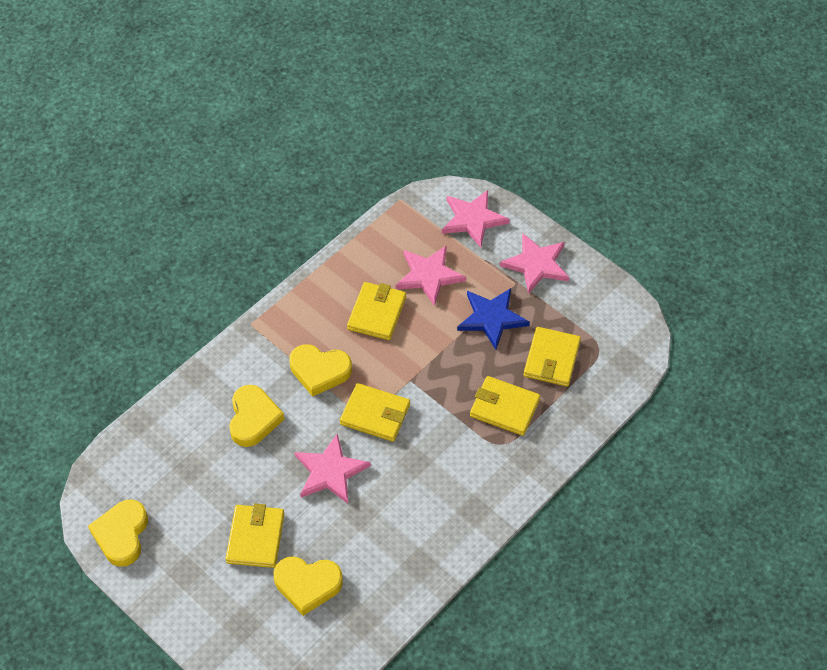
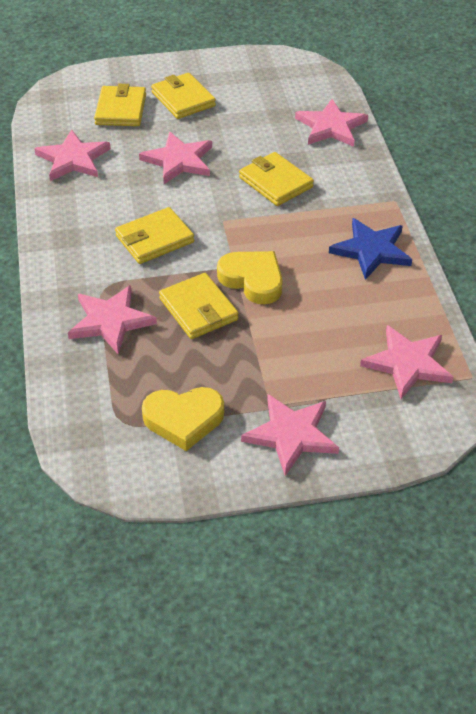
pink star: 4 -> 6
yellow heart: 4 -> 2

